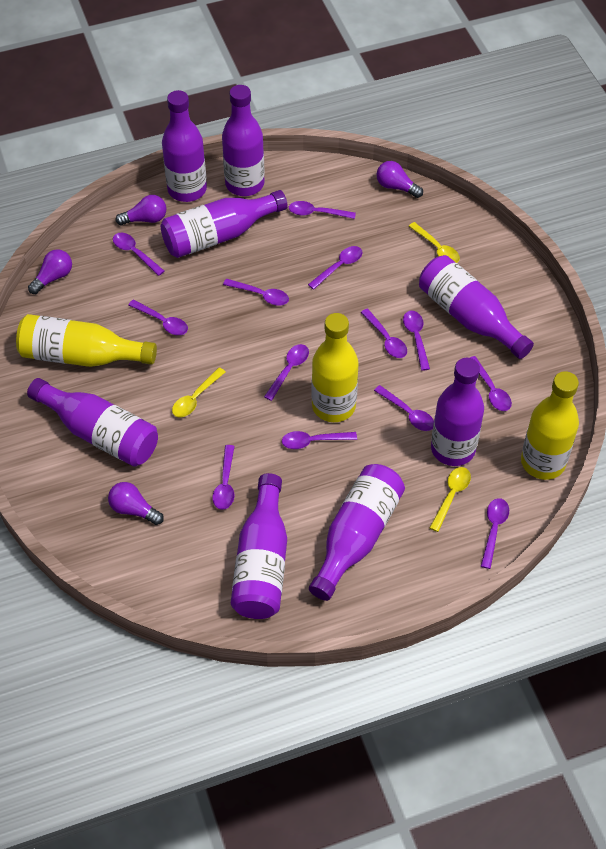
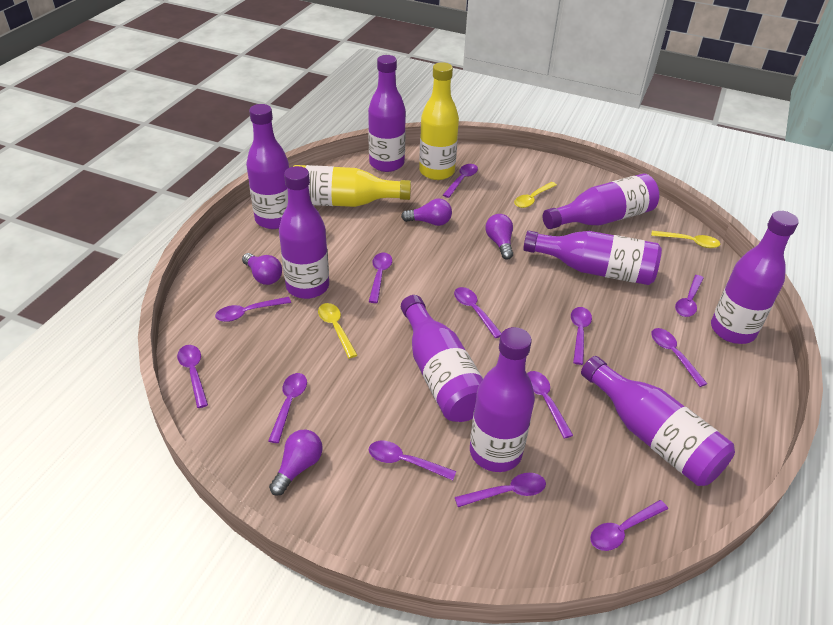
purple bottle: 8 -> 9
yellow bottle: 3 -> 2

